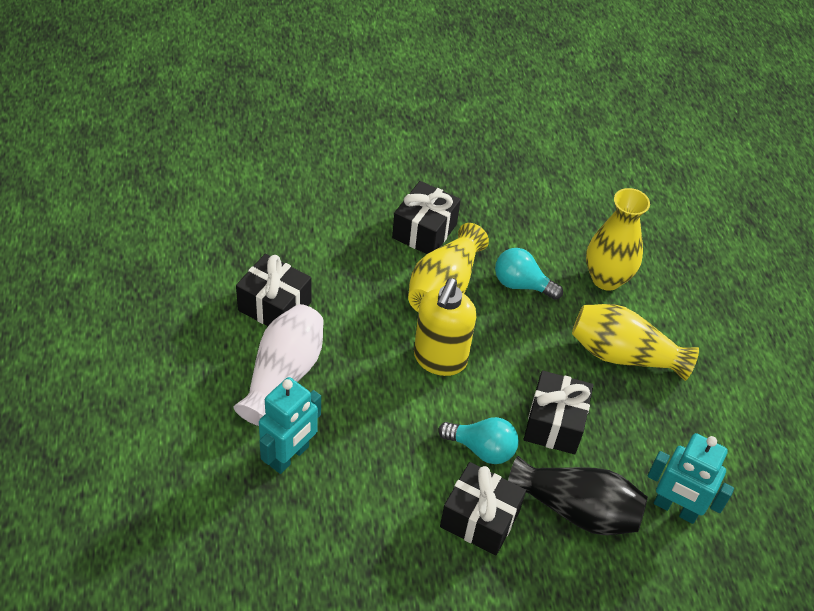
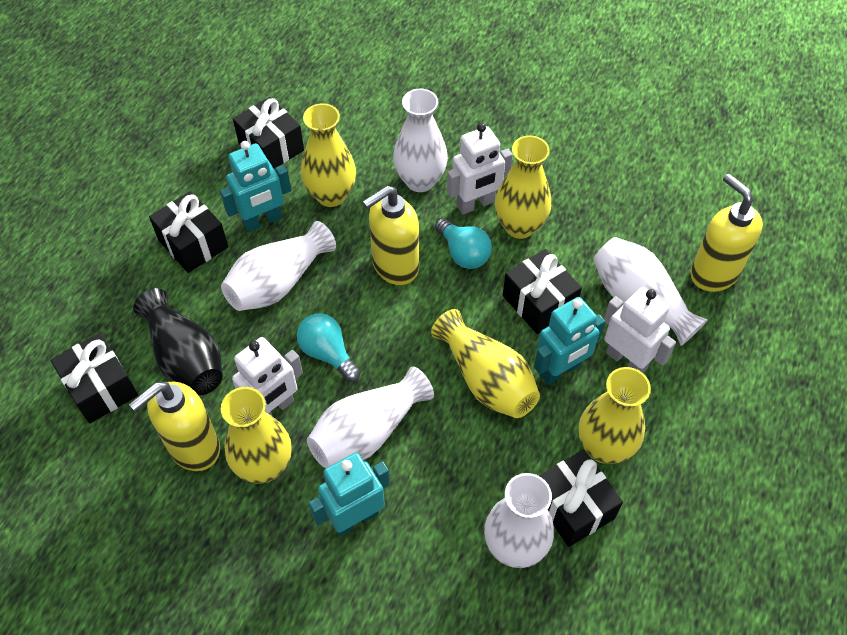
black gift: 4 -> 5
turquoise robot: 2 -> 3
white robot: 0 -> 3
white vase: 1 -> 5
yellow soap dispenser: 1 -> 3
yellow vase: 3 -> 5

